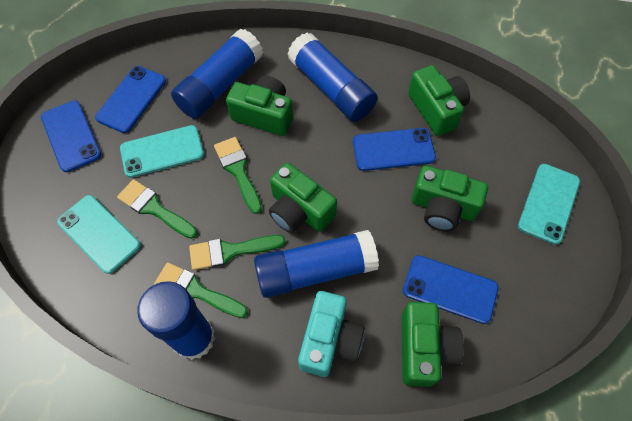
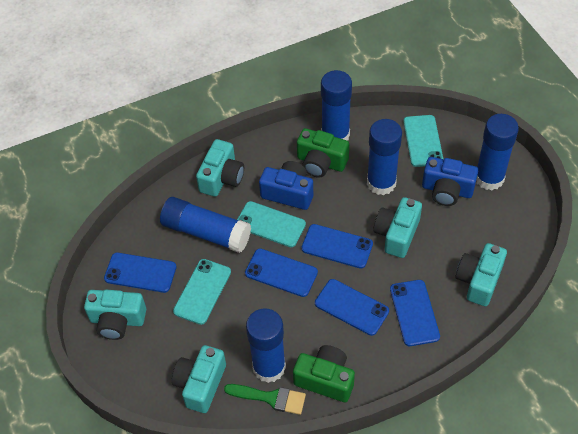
blue camera: 0 -> 2
blue glue stick: 4 -> 5
blue phone: 4 -> 5
green brush: 4 -> 1
green camera: 5 -> 2
turquoise camera: 1 -> 5

